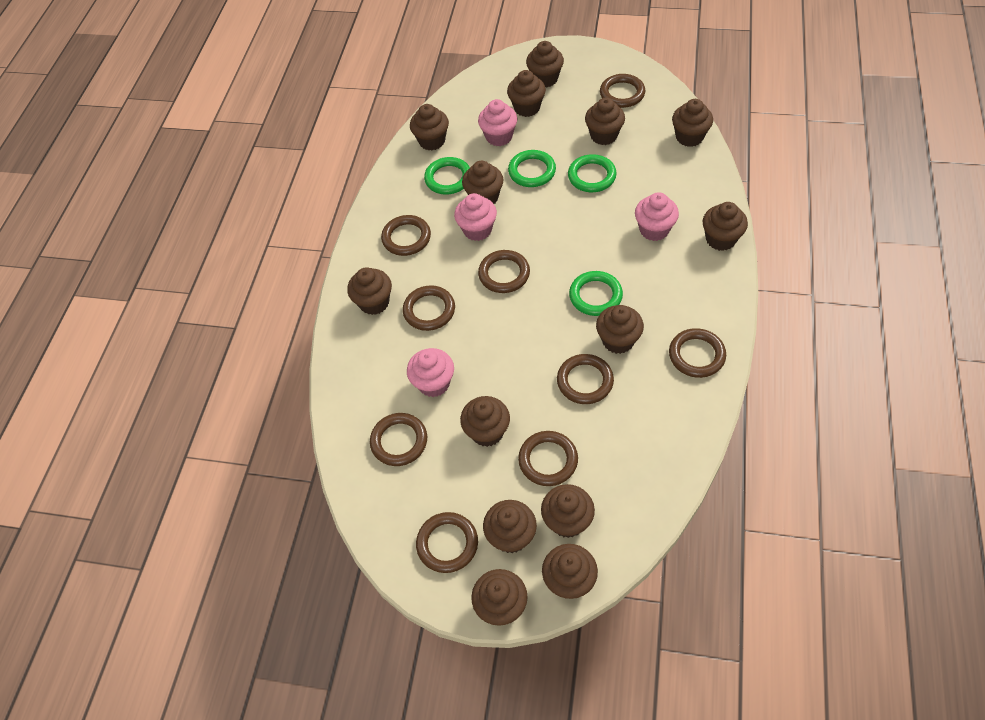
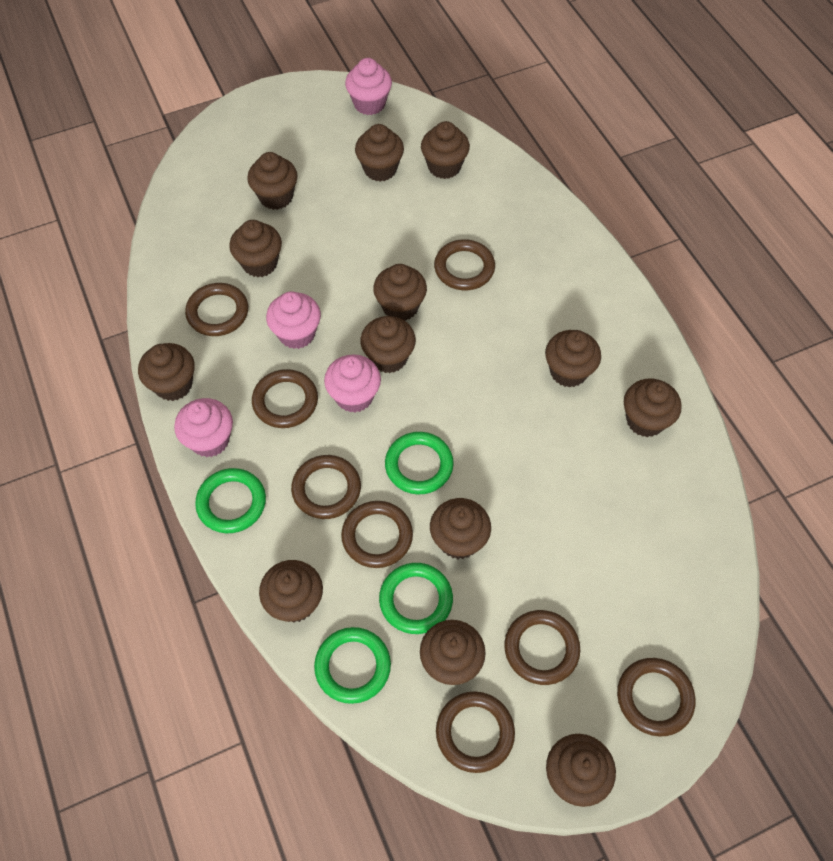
brown cupcake: 14 -> 13
brown ring: 9 -> 8

